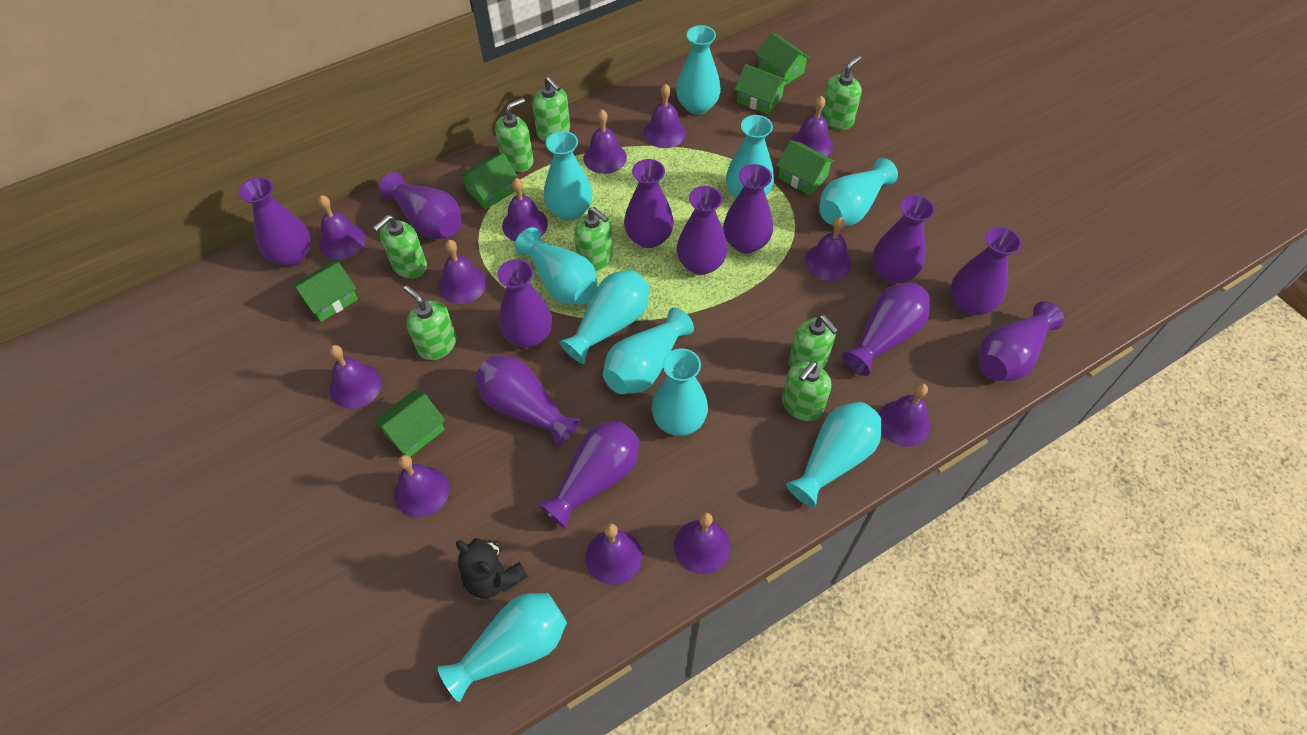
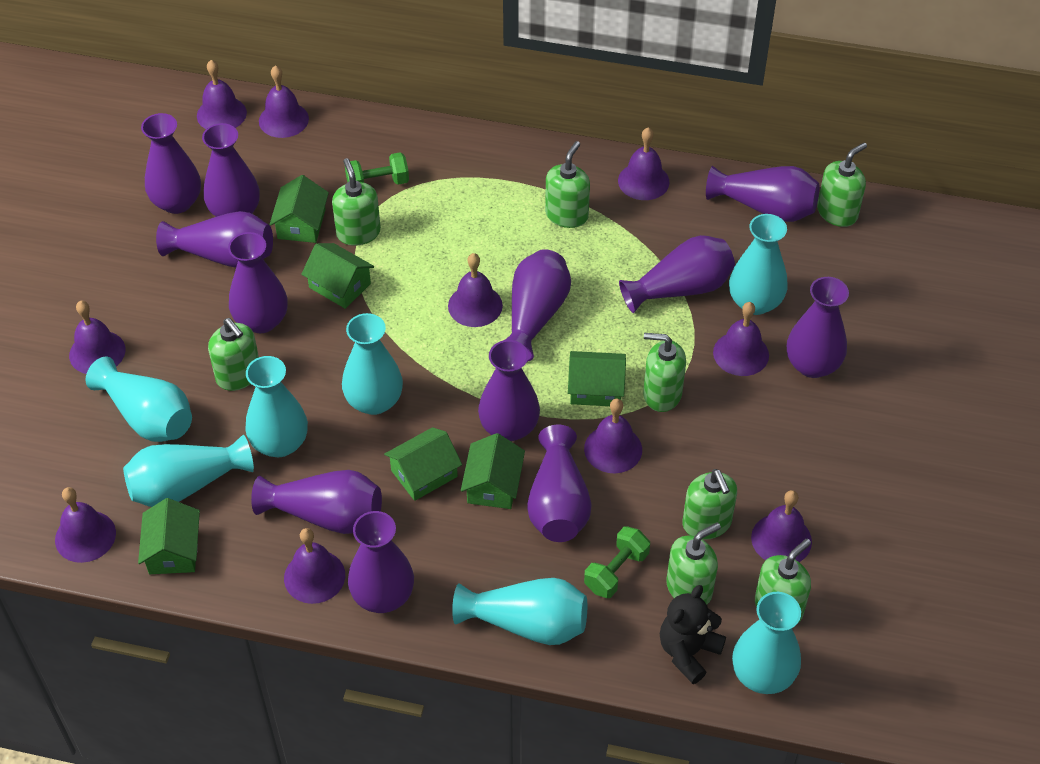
green dumbbell: 0 -> 2
purple bell: 12 -> 10
turquoise vase: 10 -> 7

